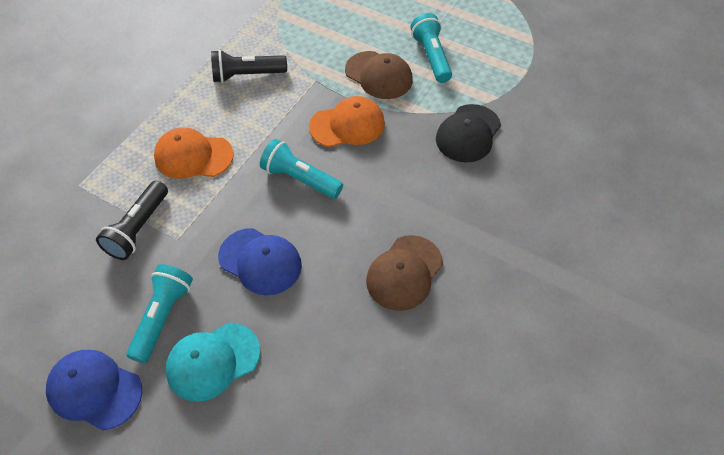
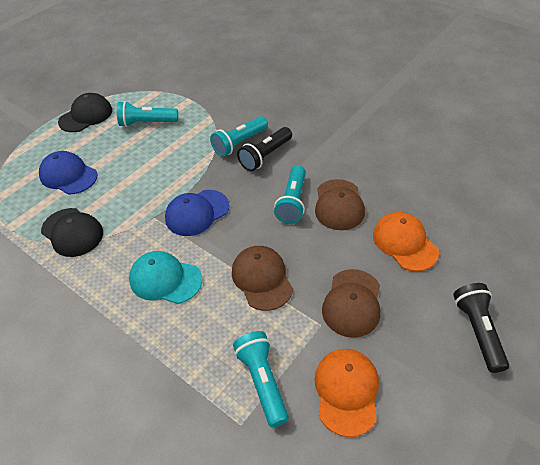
black cap: 1 -> 2
brown cap: 2 -> 3
turquoise flashlight: 3 -> 4

